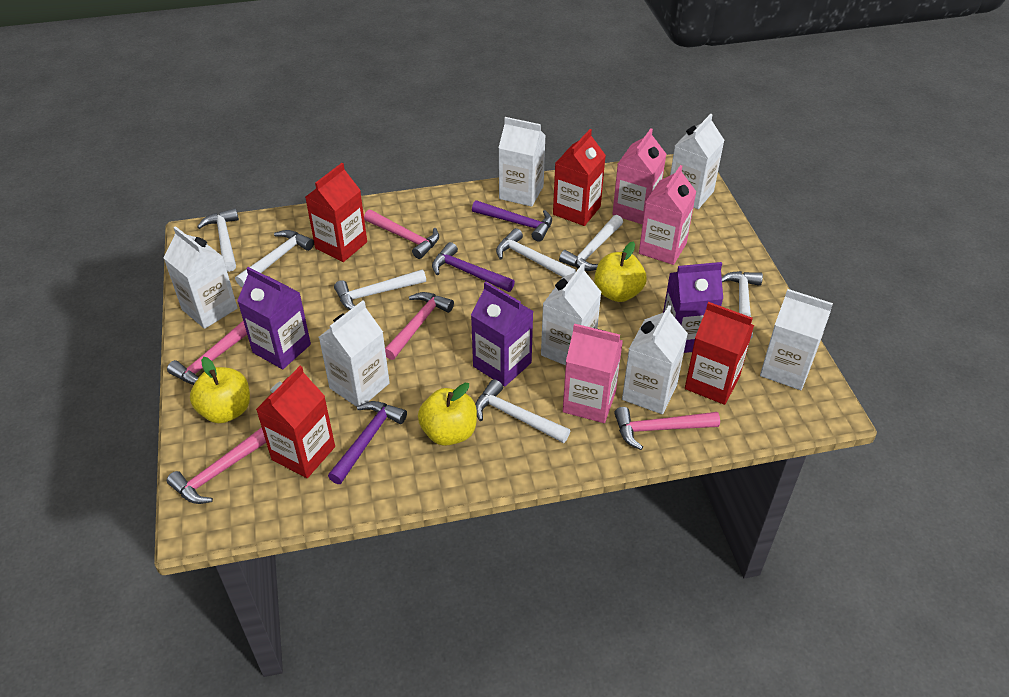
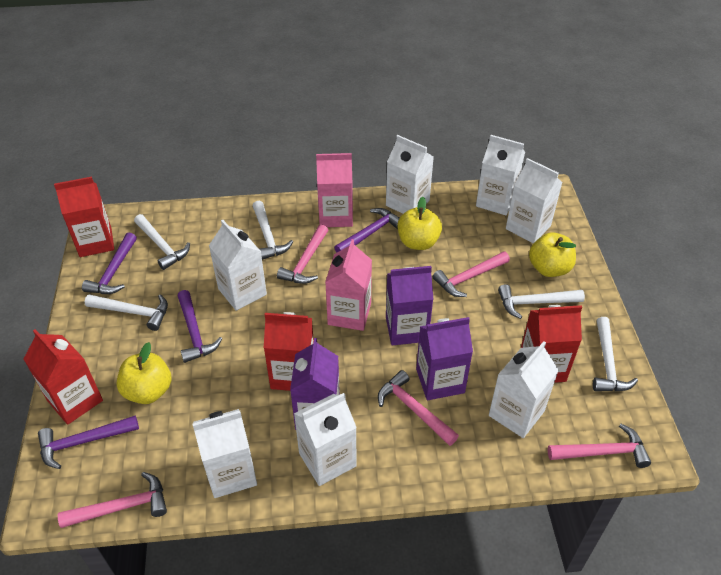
pink carton: 3 -> 2
purple hammer: 3 -> 4
white hammer: 7 -> 5

